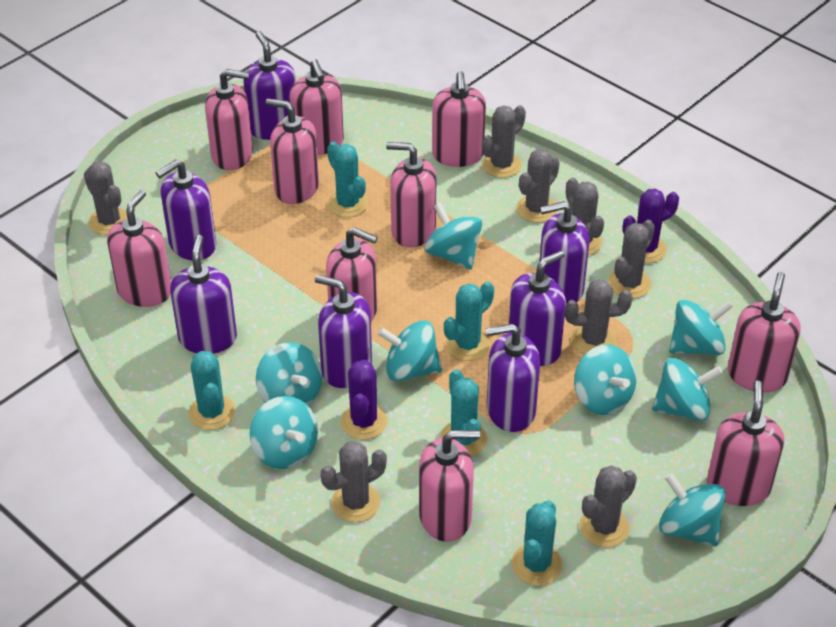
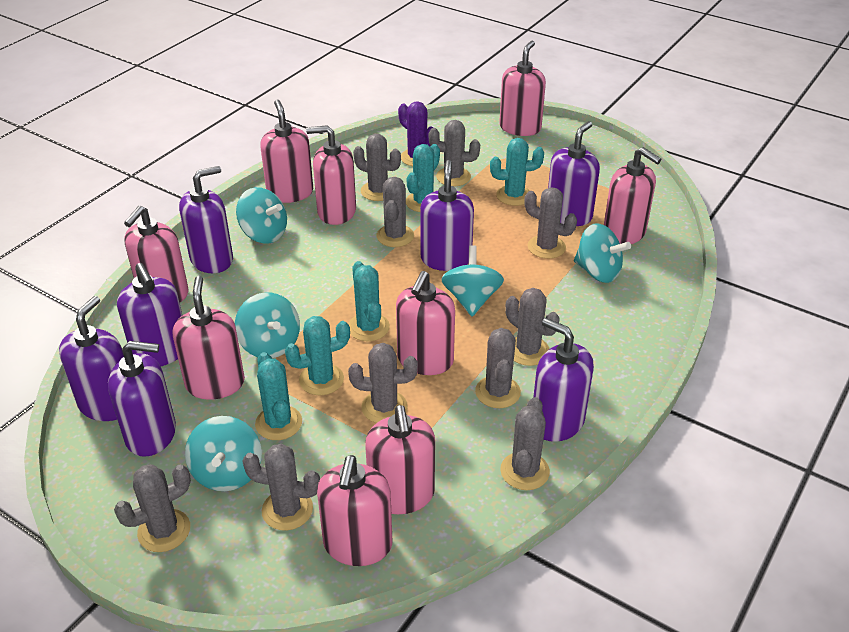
grey cactus: 8 -> 10
pink soap dispenser: 10 -> 9
purple cactus: 2 -> 1
turquoise spinning top: 8 -> 5

